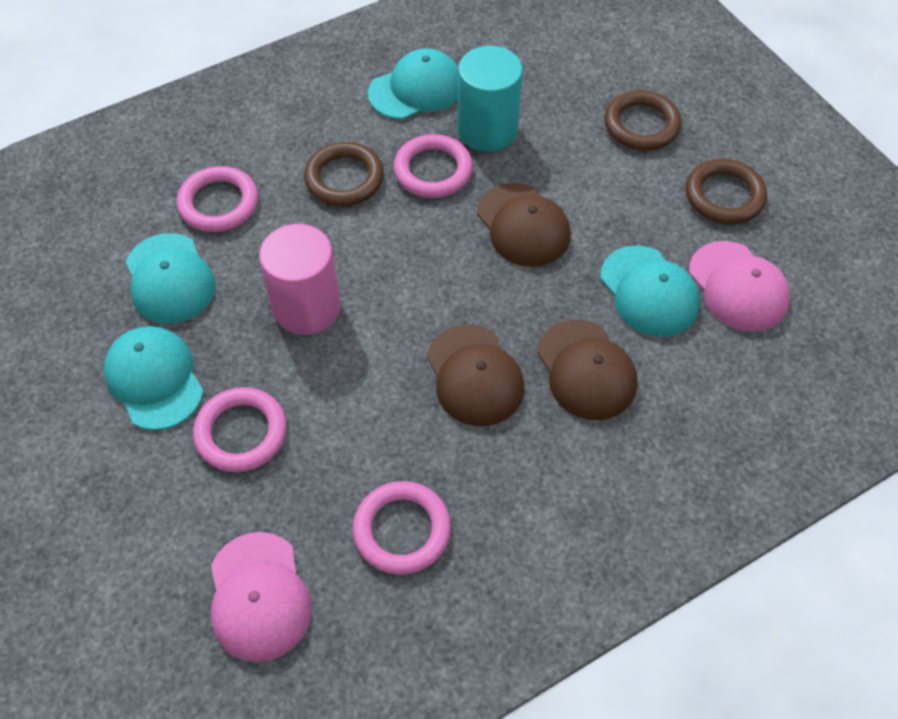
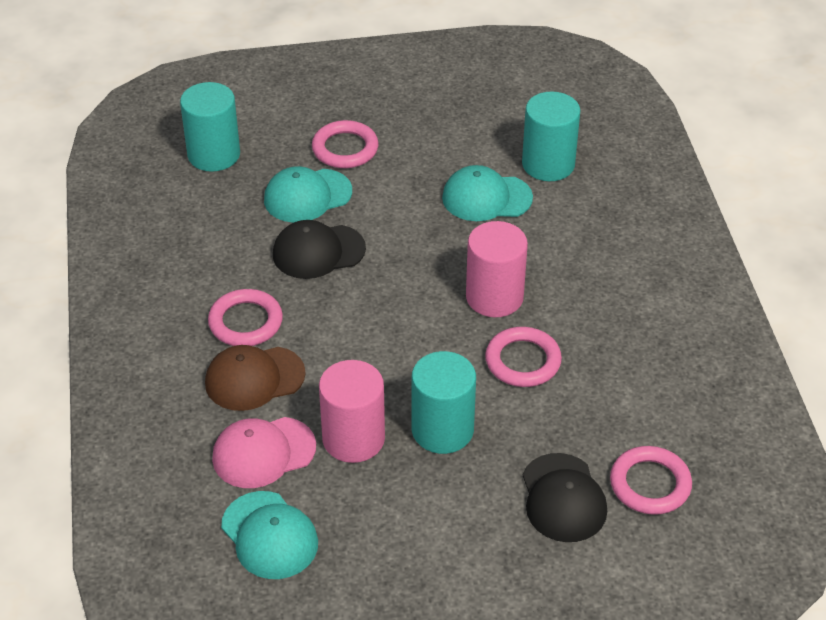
black cap: 0 -> 2
brown cap: 3 -> 1
brown ring: 3 -> 0
pink cap: 2 -> 1
pink cylinder: 1 -> 2
turquoise cap: 4 -> 3
turquoise cylinder: 1 -> 3

